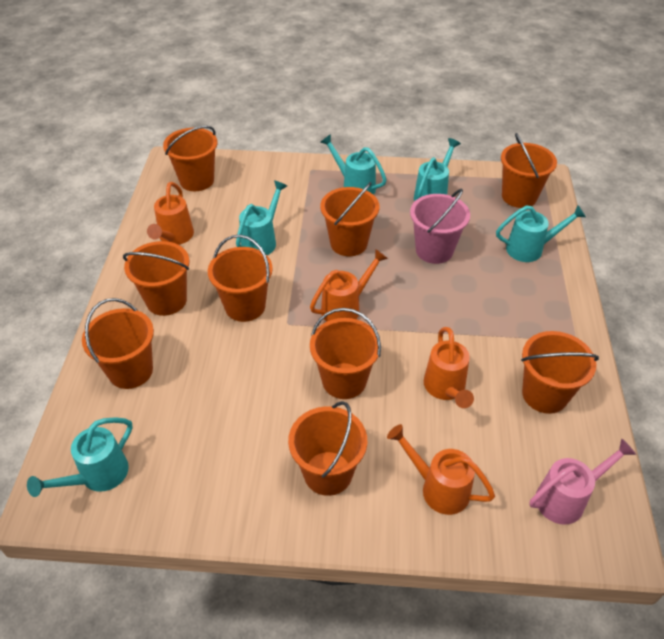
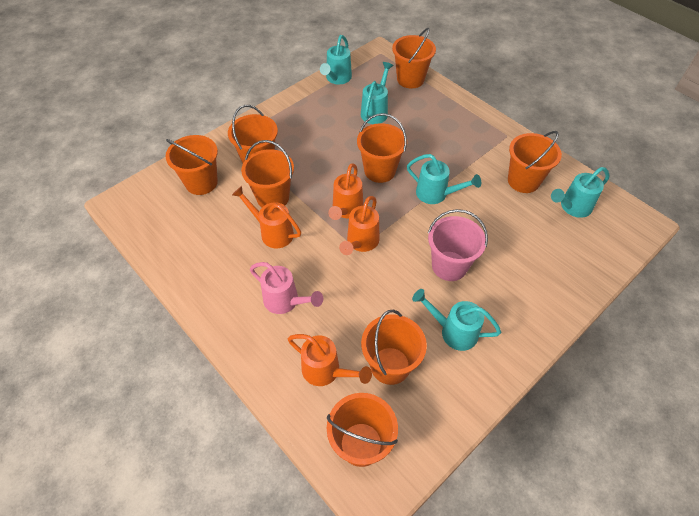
orange bucket: 9 -> 8

